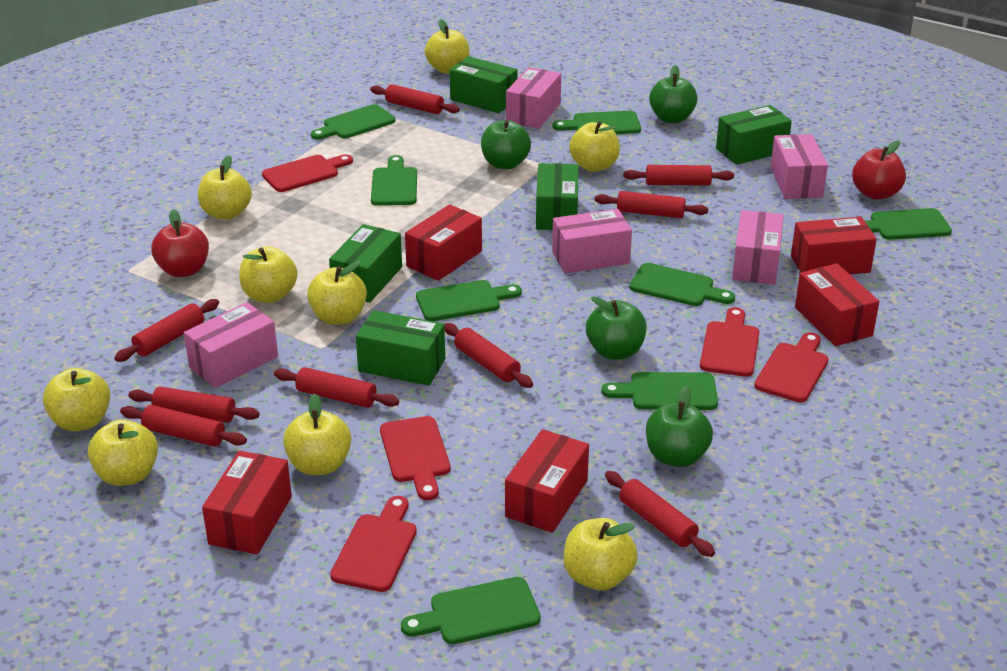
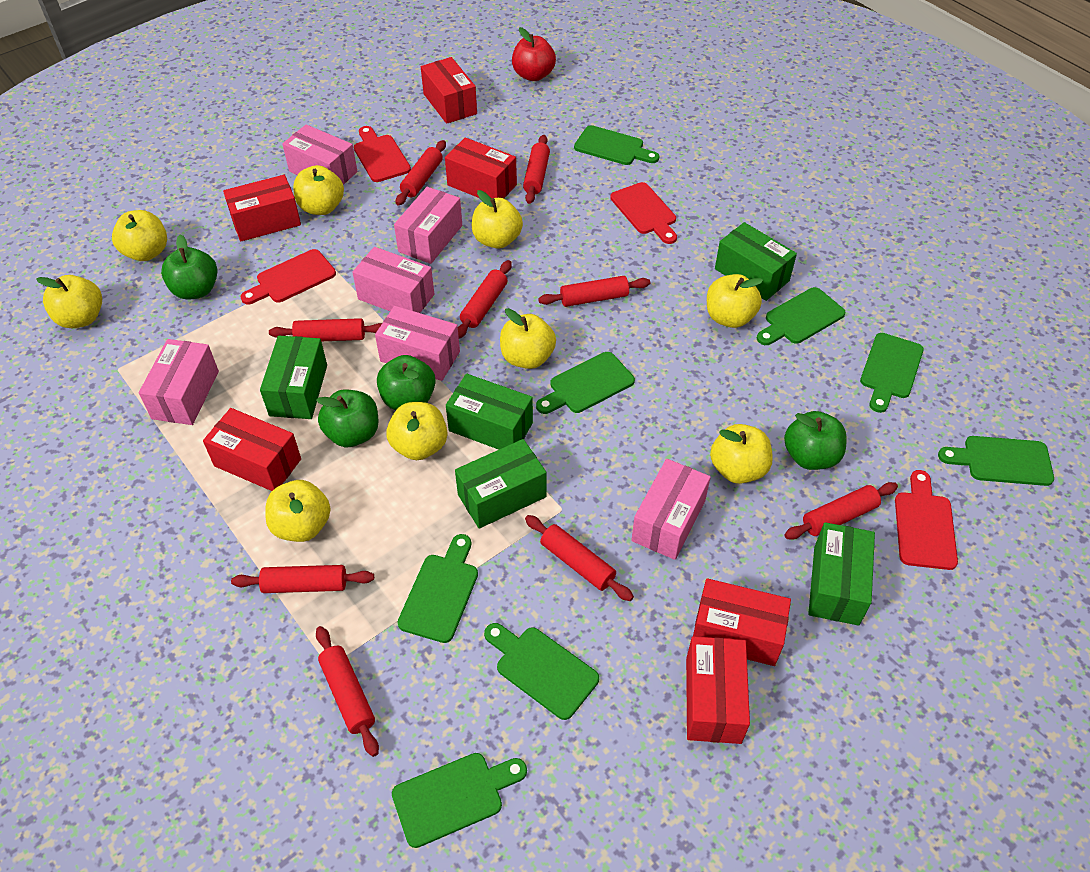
pink box: 5 -> 6
red apple: 2 -> 1
red box: 5 -> 6
red cutting board: 5 -> 4

